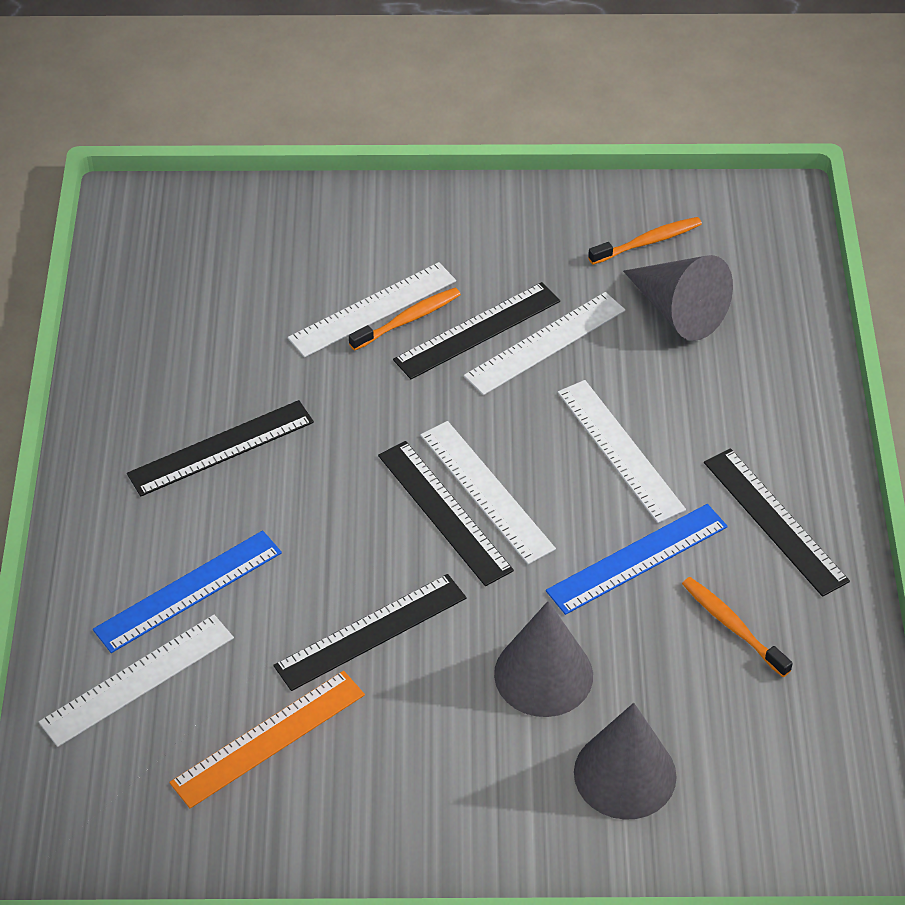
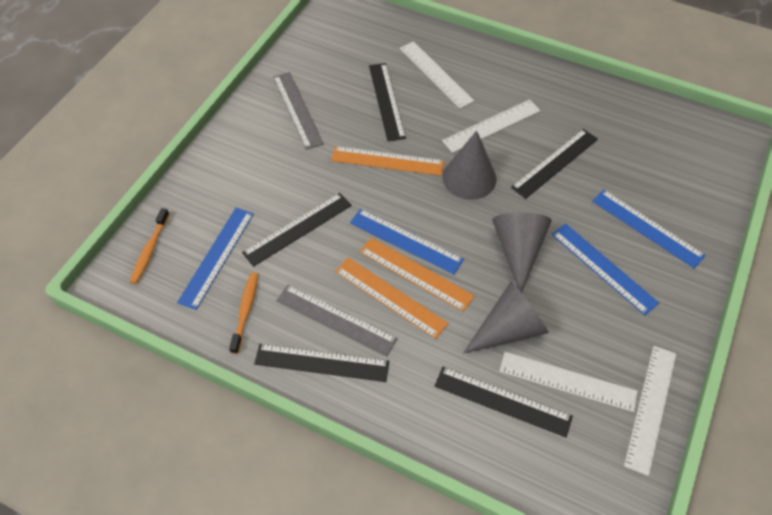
blue ruler: 2 -> 4
grey ruler: 0 -> 2
orange ruler: 1 -> 3
orange toothbrush: 3 -> 2
white ruler: 5 -> 4

